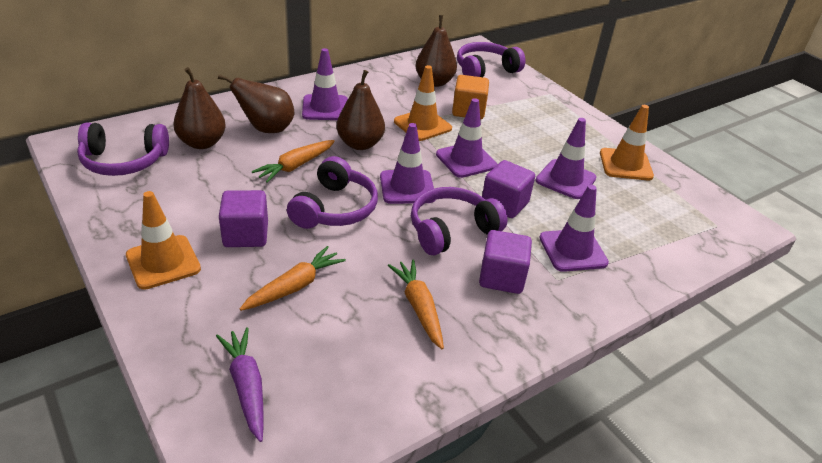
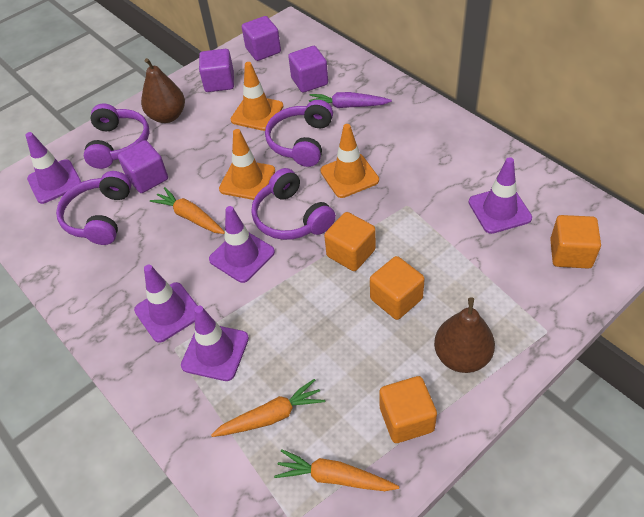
brown pear: 4 -> 2
orange cube: 1 -> 4
purple cube: 3 -> 4

